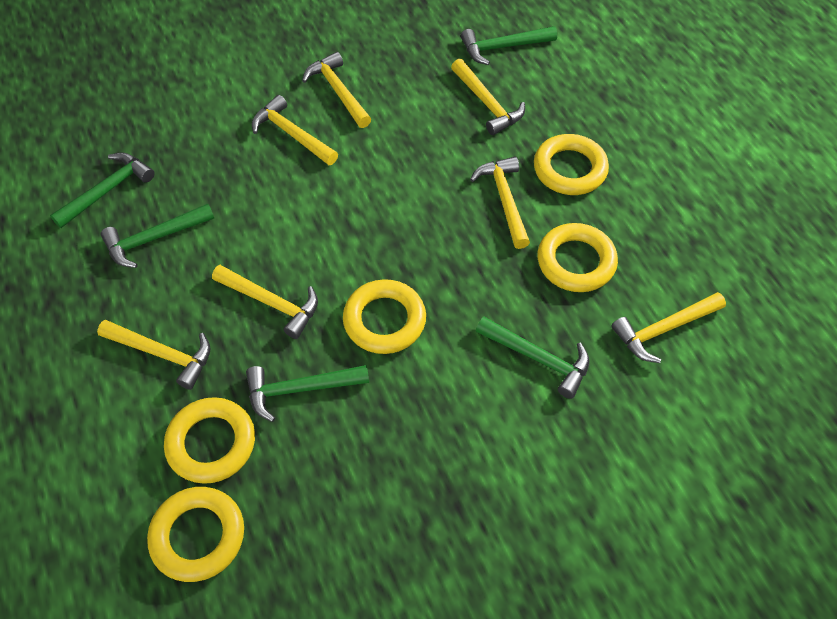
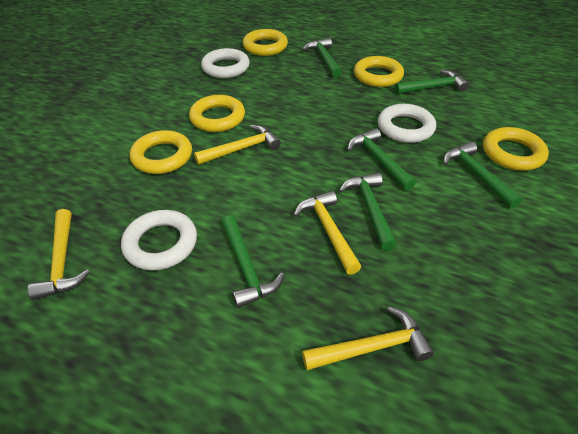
green hammer: 5 -> 6
white ring: 0 -> 3
yellow hammer: 7 -> 4

